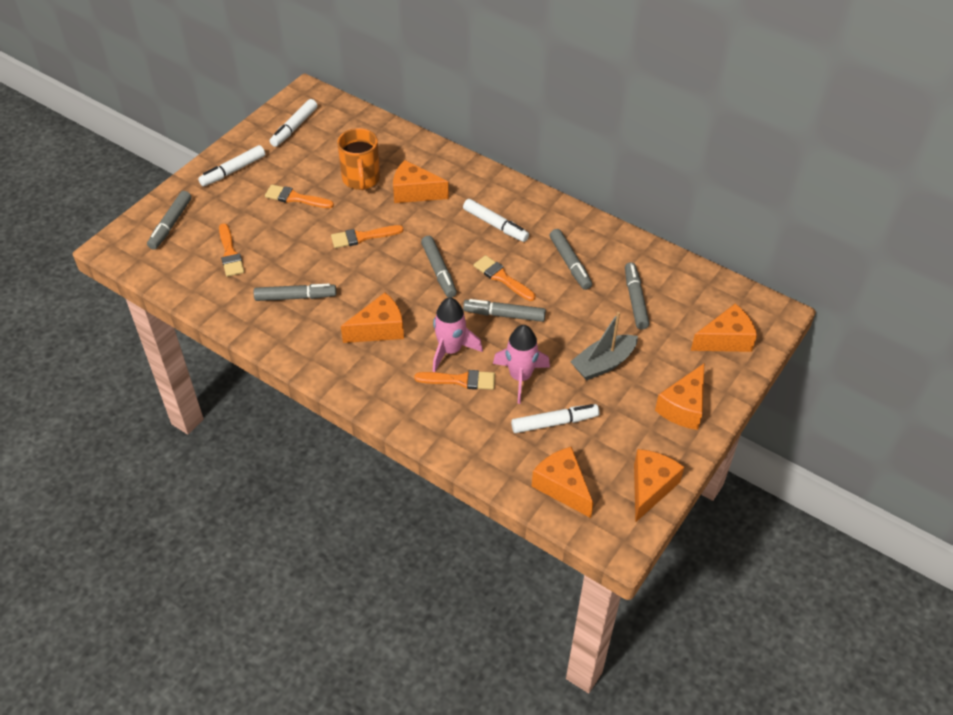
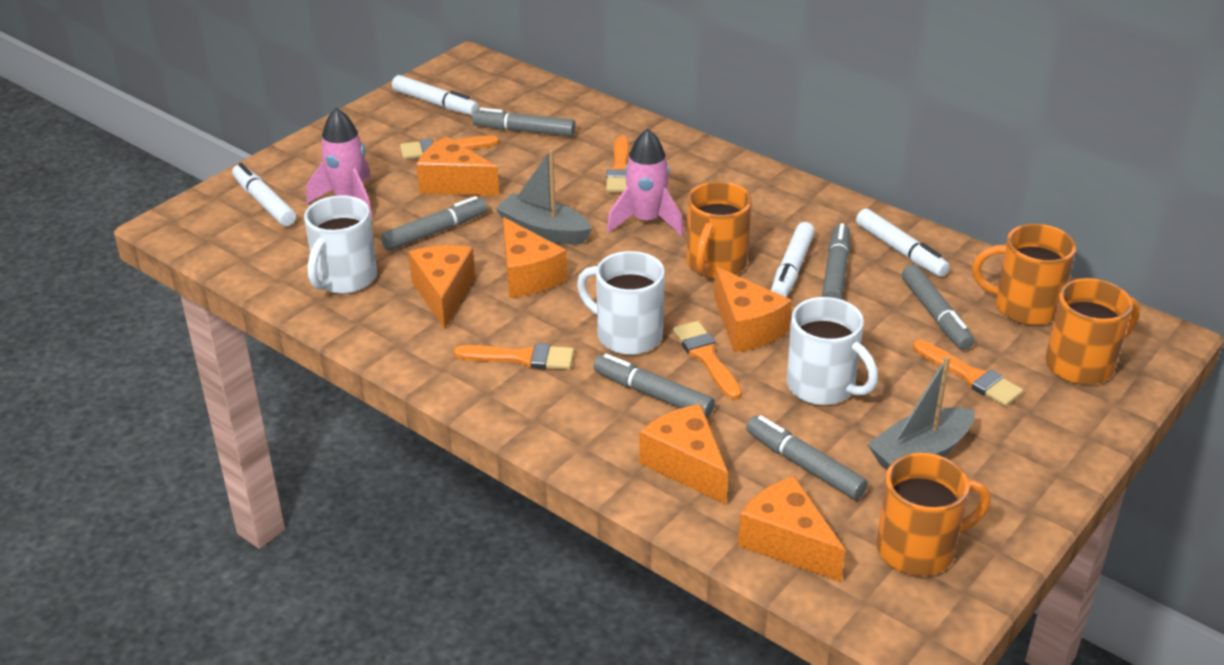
grey boat: 1 -> 2
orange mug: 1 -> 4
white mug: 0 -> 3

